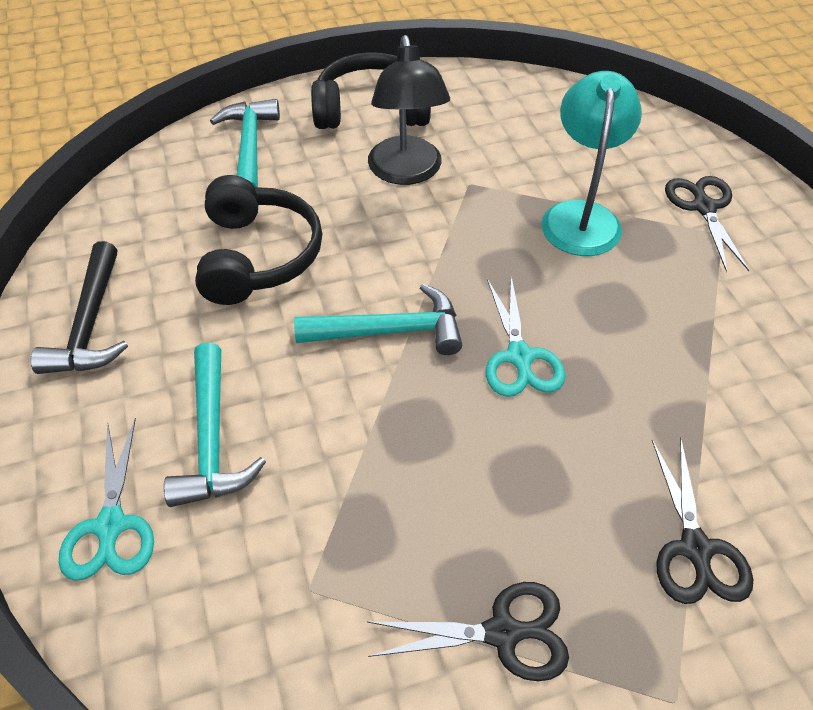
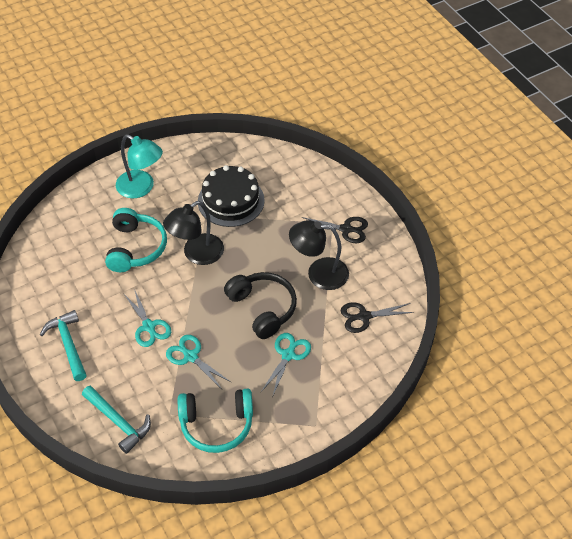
black cake: 0 -> 1
black hammer: 1 -> 0
black headphones: 2 -> 1
black lamp: 1 -> 2
black scissors: 3 -> 2
turquoise hammer: 3 -> 2
turquoise headphones: 0 -> 2
turquoise scissors: 2 -> 3

